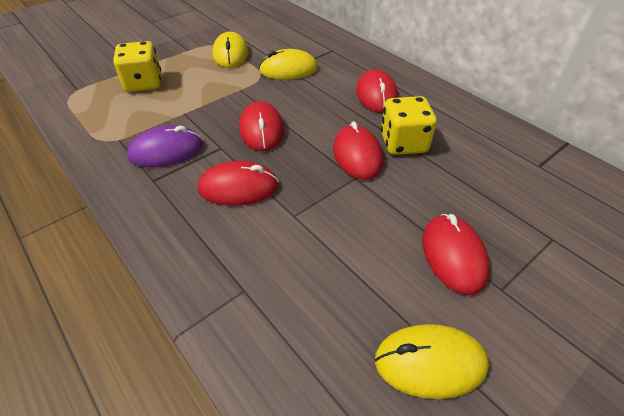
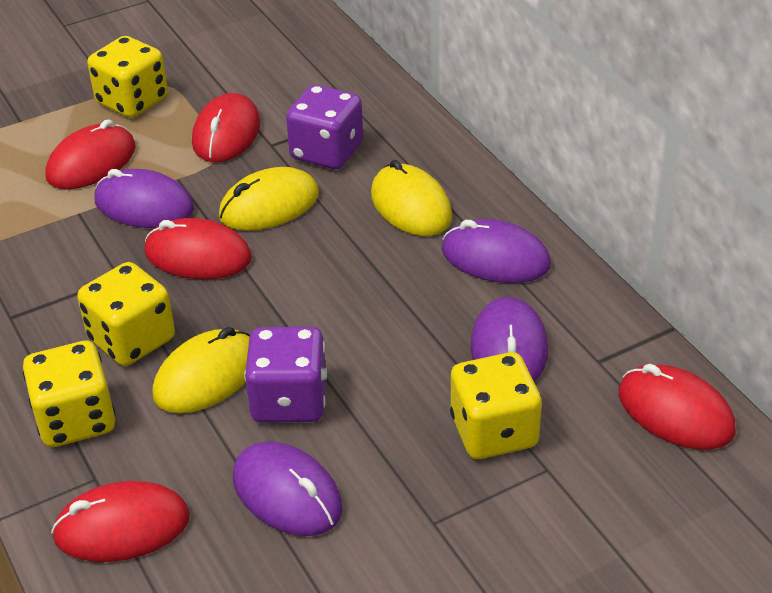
purple dice: 0 -> 2
purple mouse: 1 -> 4
yellow dice: 2 -> 4

